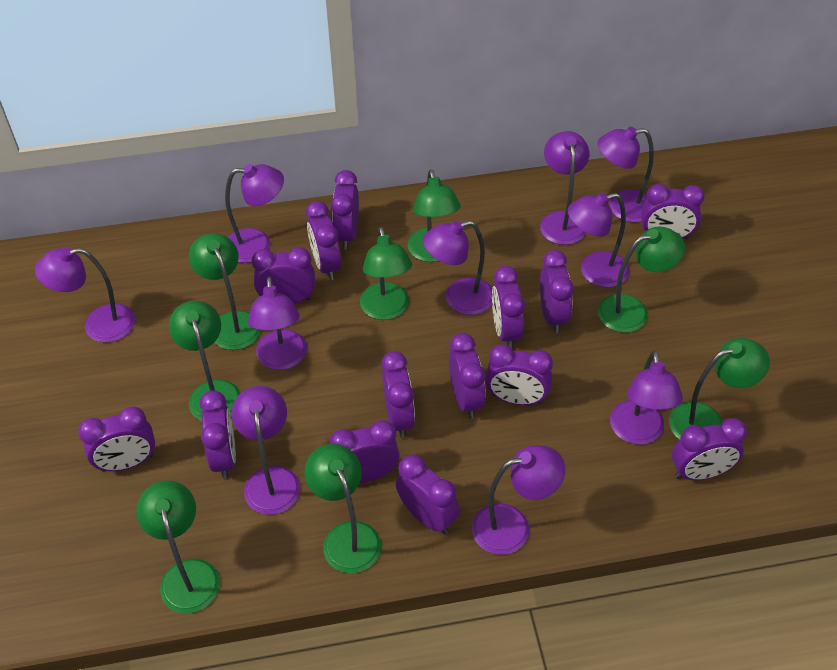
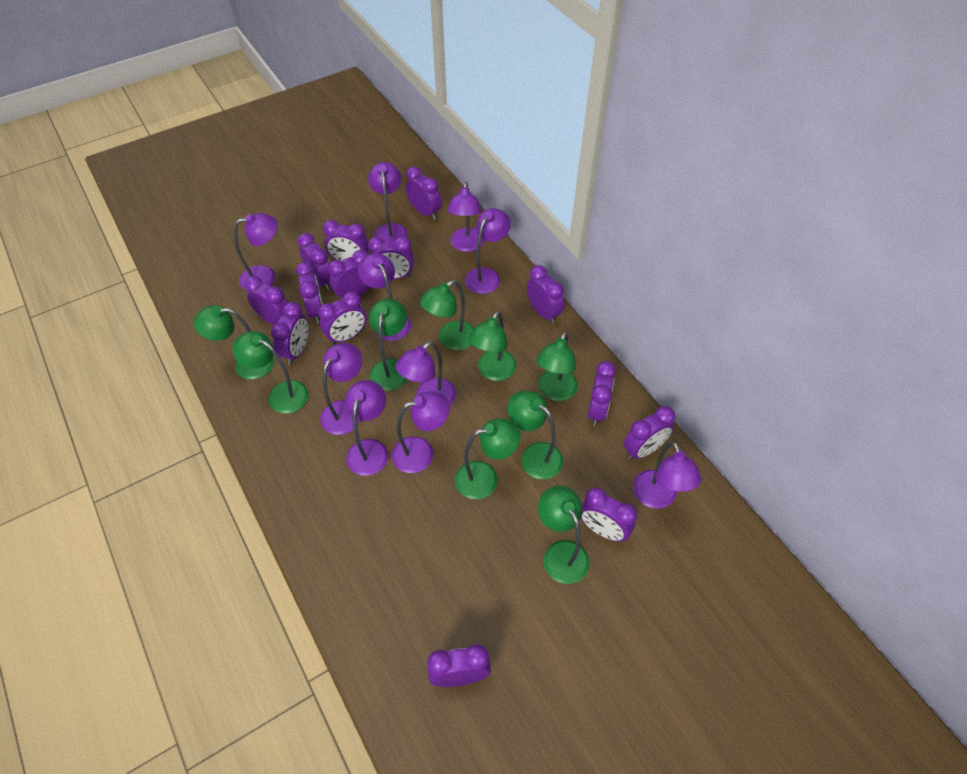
green lamp: 8 -> 9

